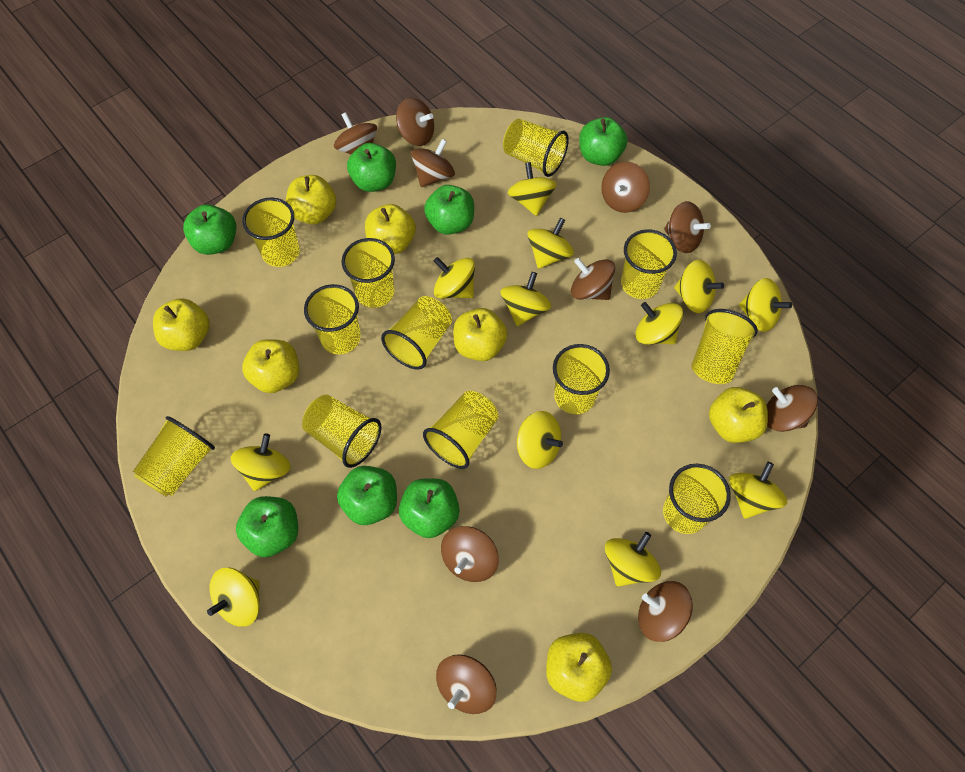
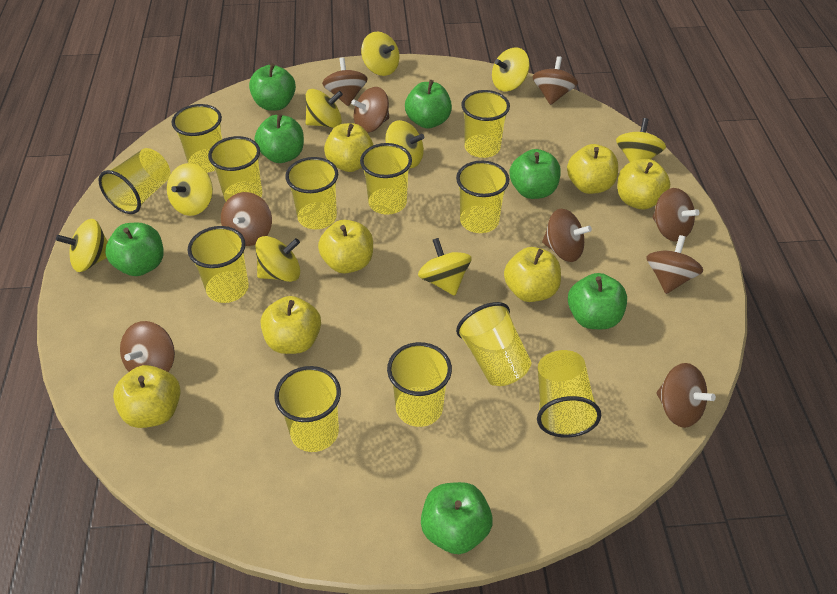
brown spinning top: 10 -> 9
yellow spinning top: 12 -> 9

